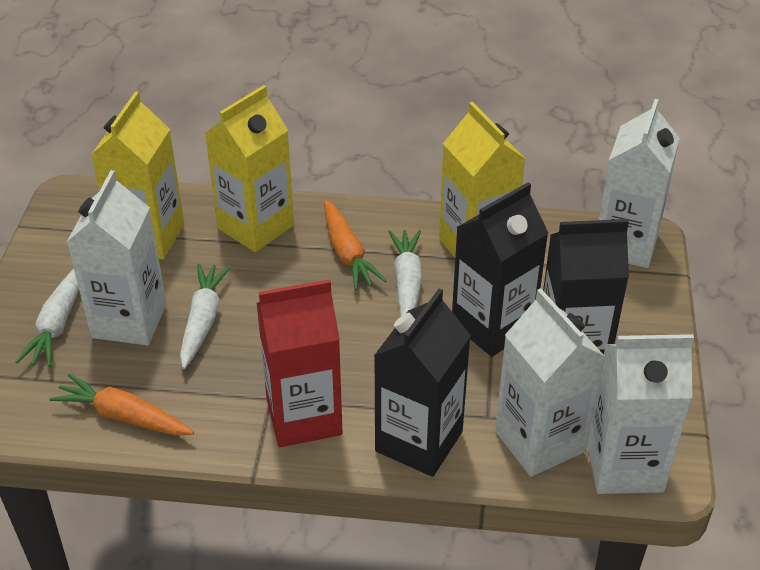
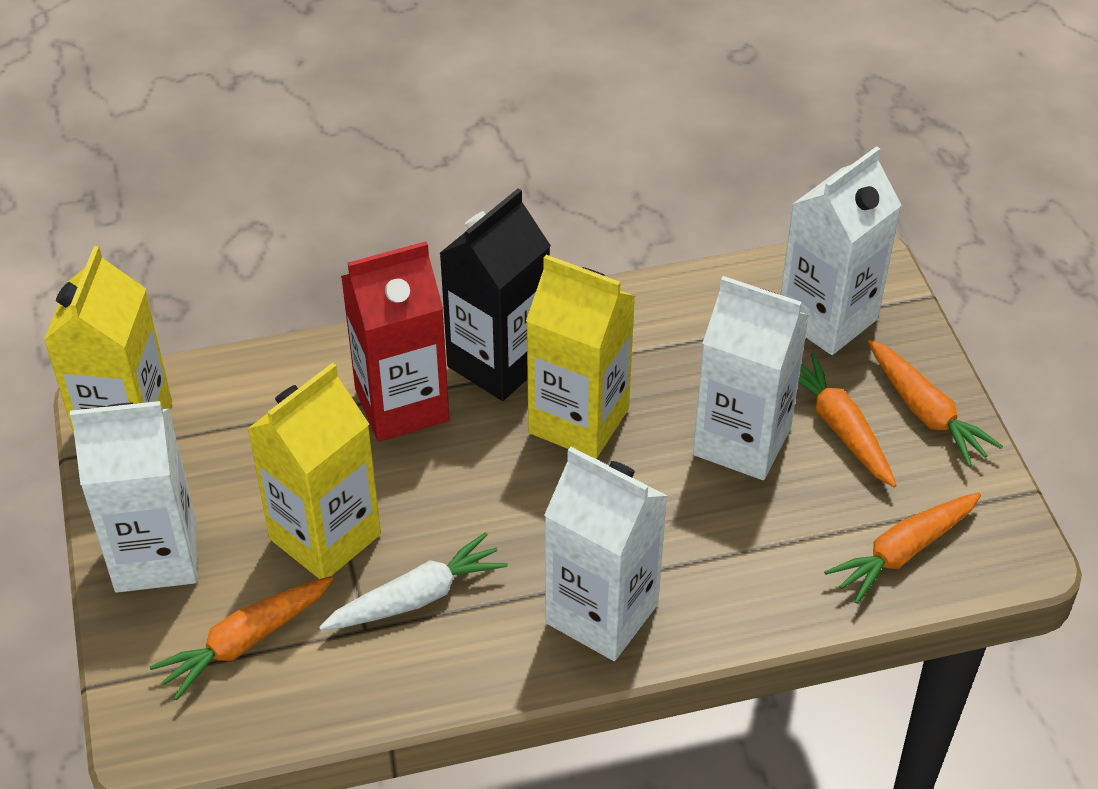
black carton: 3 -> 1
orange carrot: 2 -> 4
white carrot: 3 -> 1

